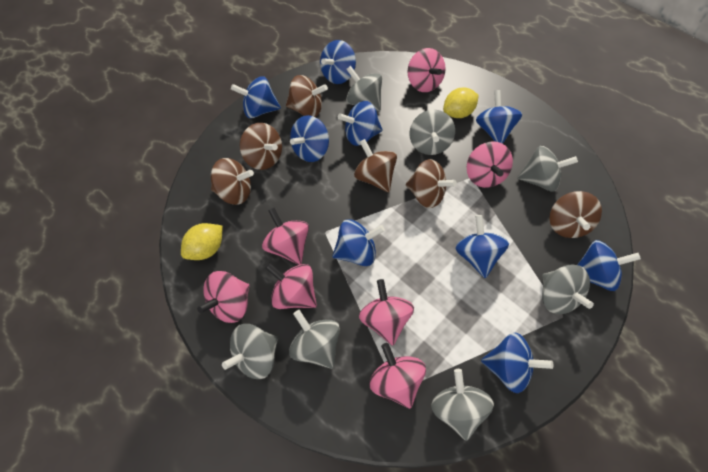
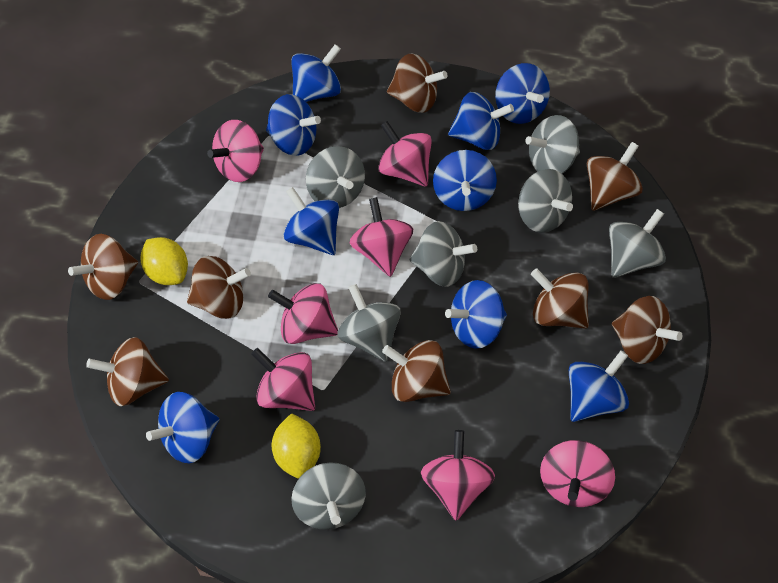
brown spinning top: 6 -> 8

